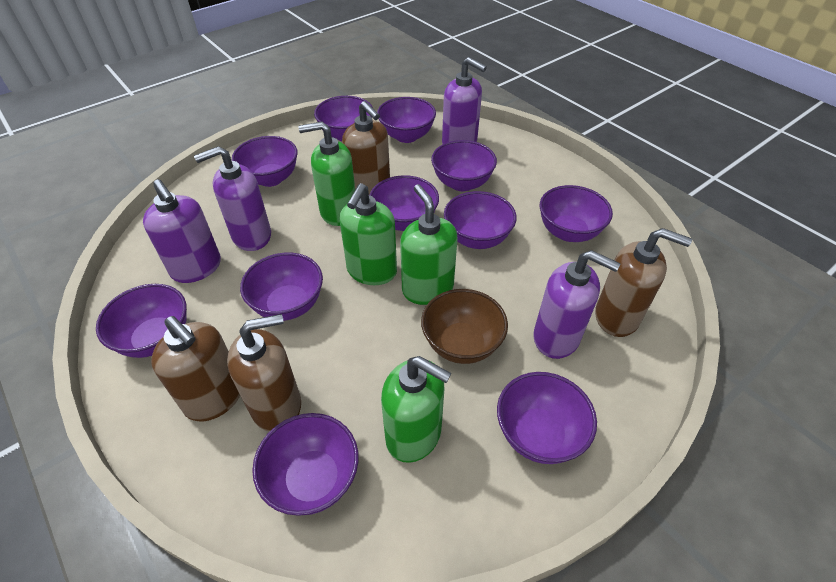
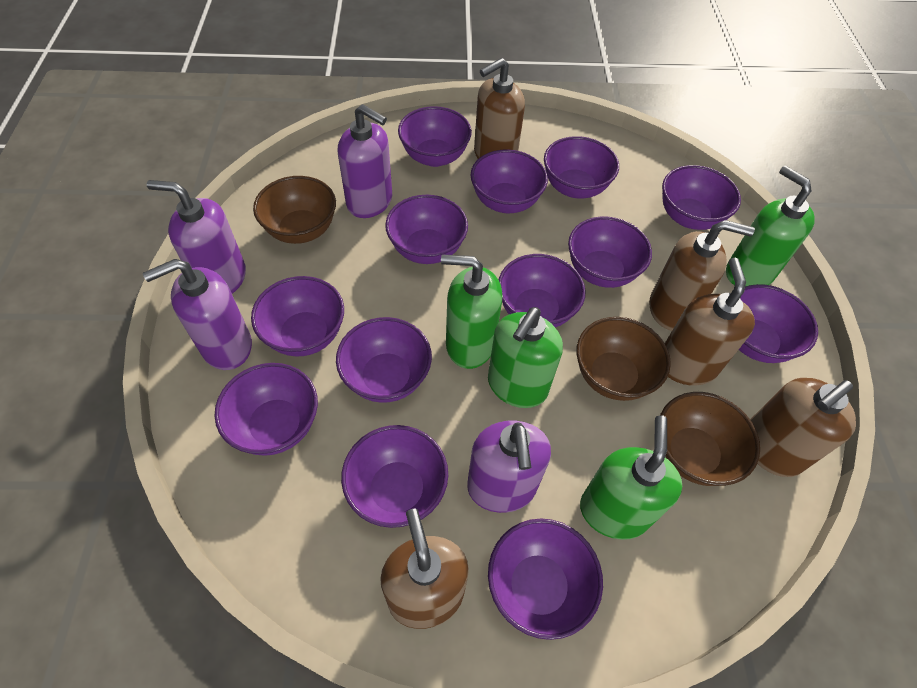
brown bowl: 1 -> 3
brown soap dispenser: 4 -> 5
purple bowl: 11 -> 13

